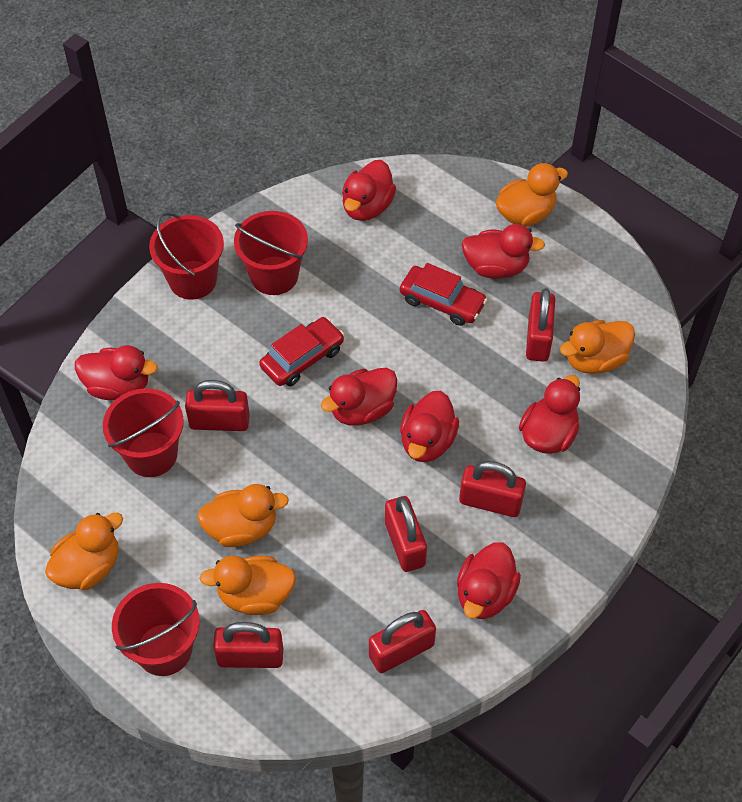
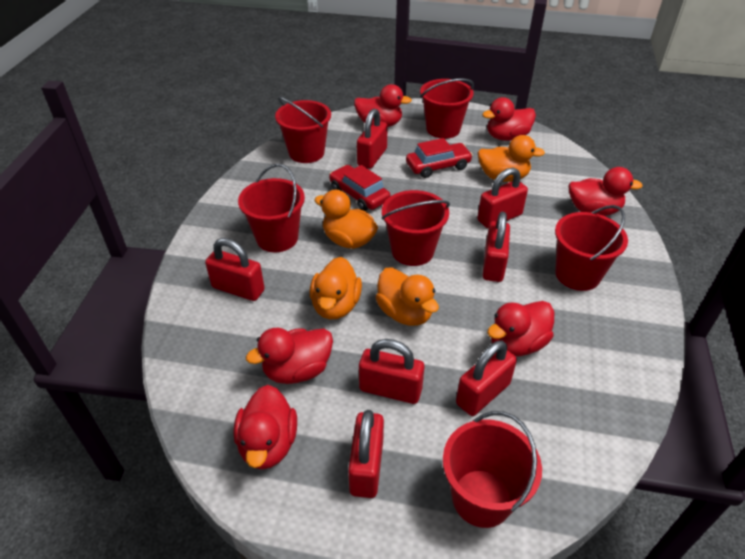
orange duck: 5 -> 4
red bucket: 4 -> 6
red duck: 7 -> 6
red padlock: 6 -> 7

